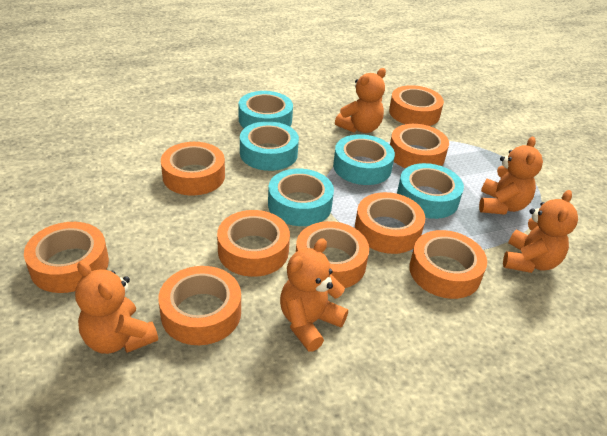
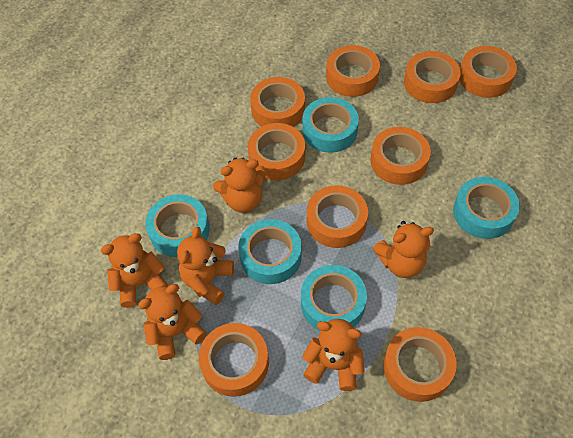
orange teddy bear: 5 -> 6

